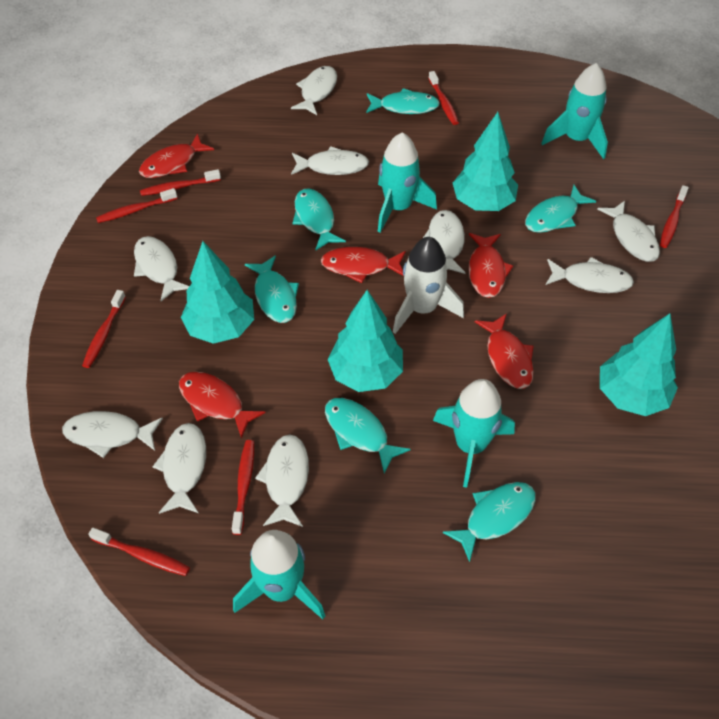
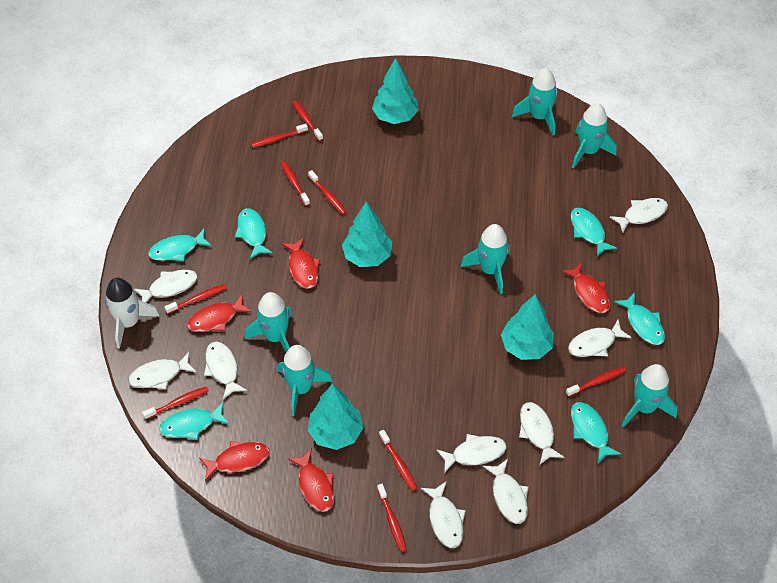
red toothbrush: 7 -> 9
turquoise rocket: 4 -> 6

